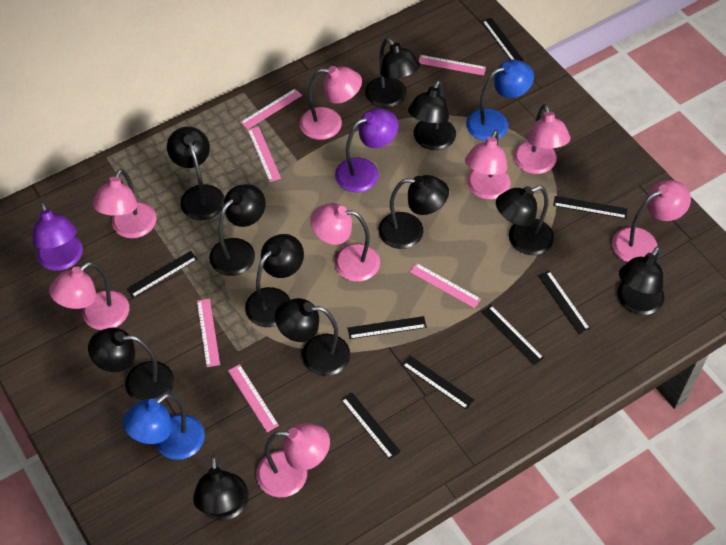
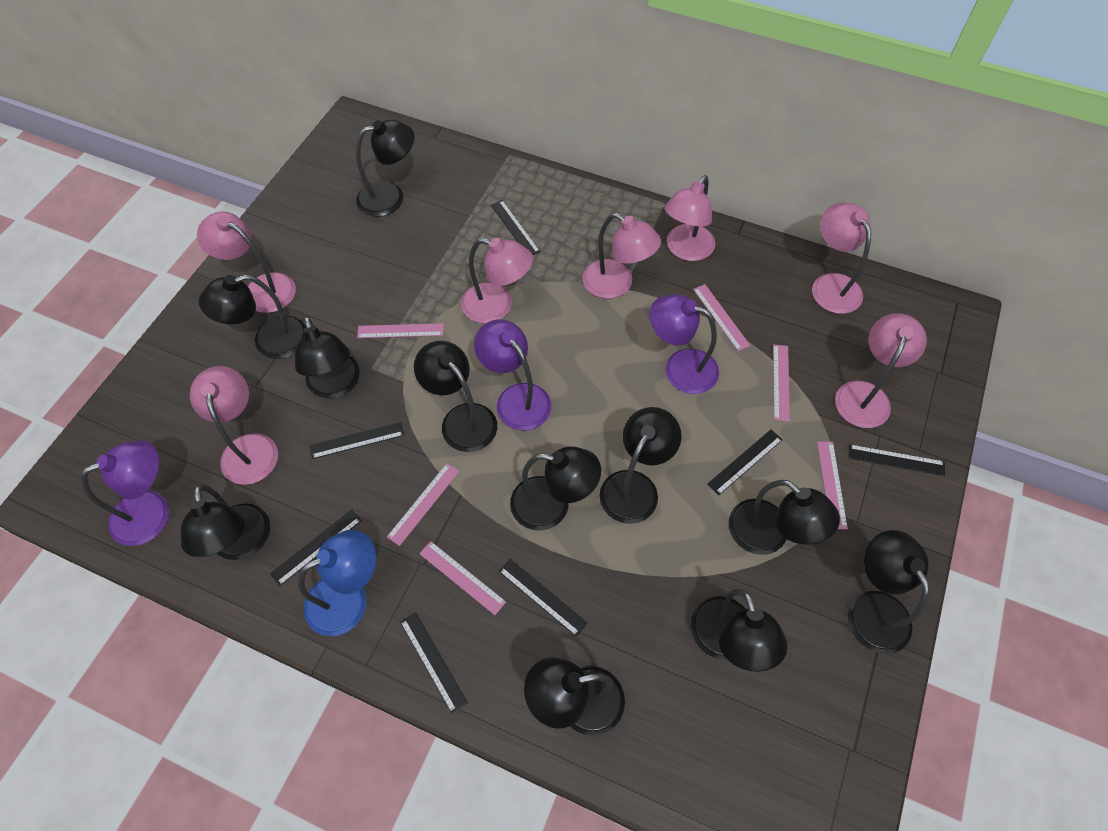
black ruler: 8 -> 7
blue lamp: 2 -> 1
pink lamp: 8 -> 7
purple lamp: 2 -> 3

